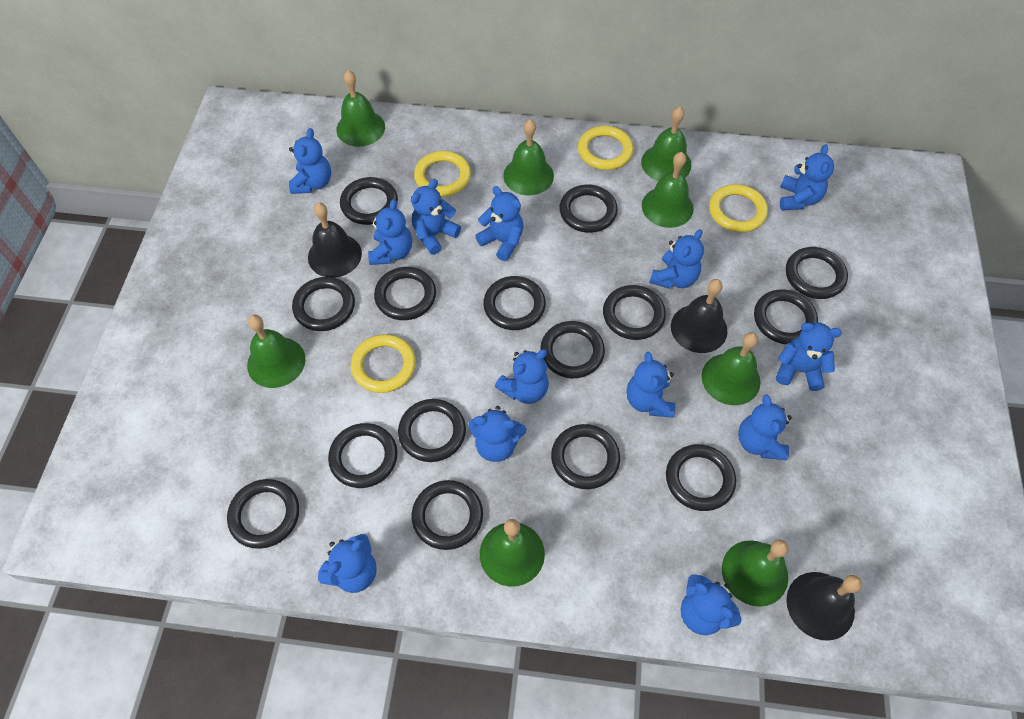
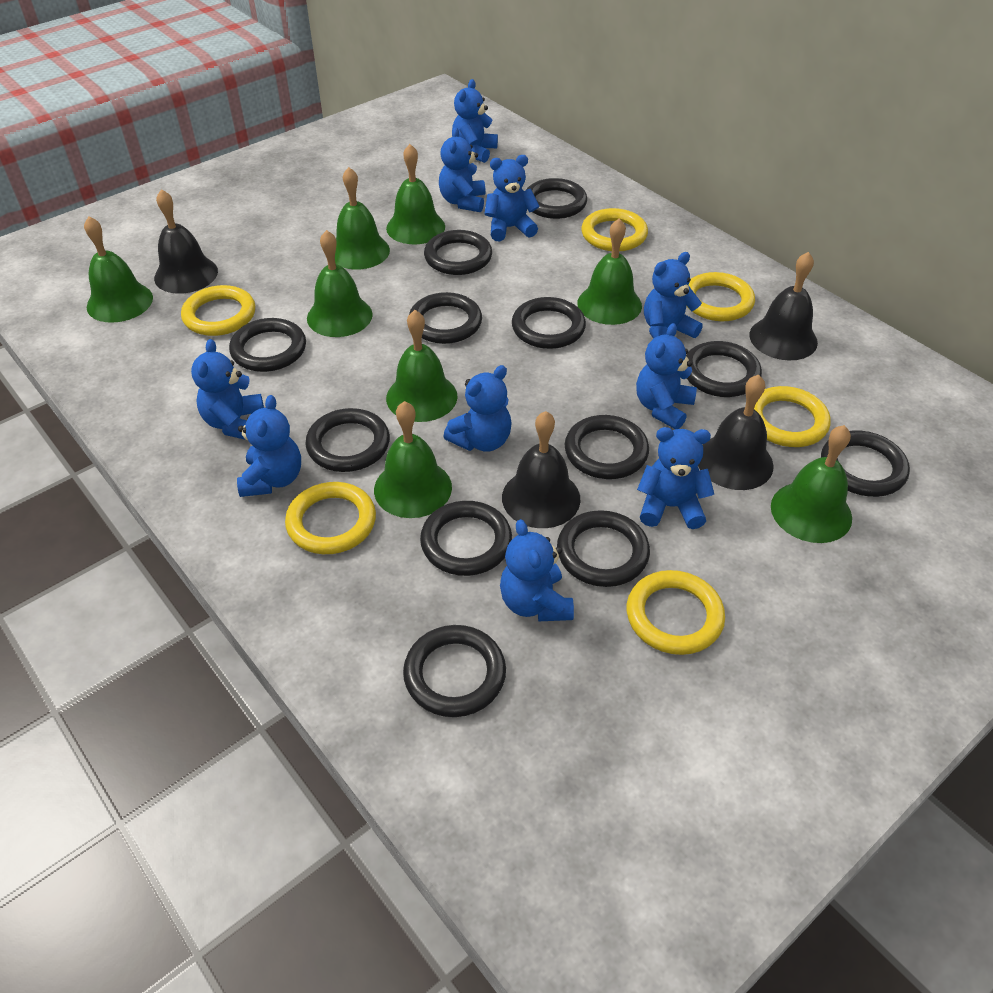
black bell: 3 -> 4
black ring: 15 -> 12
blue teddy bear: 13 -> 10
yellow ring: 4 -> 6

